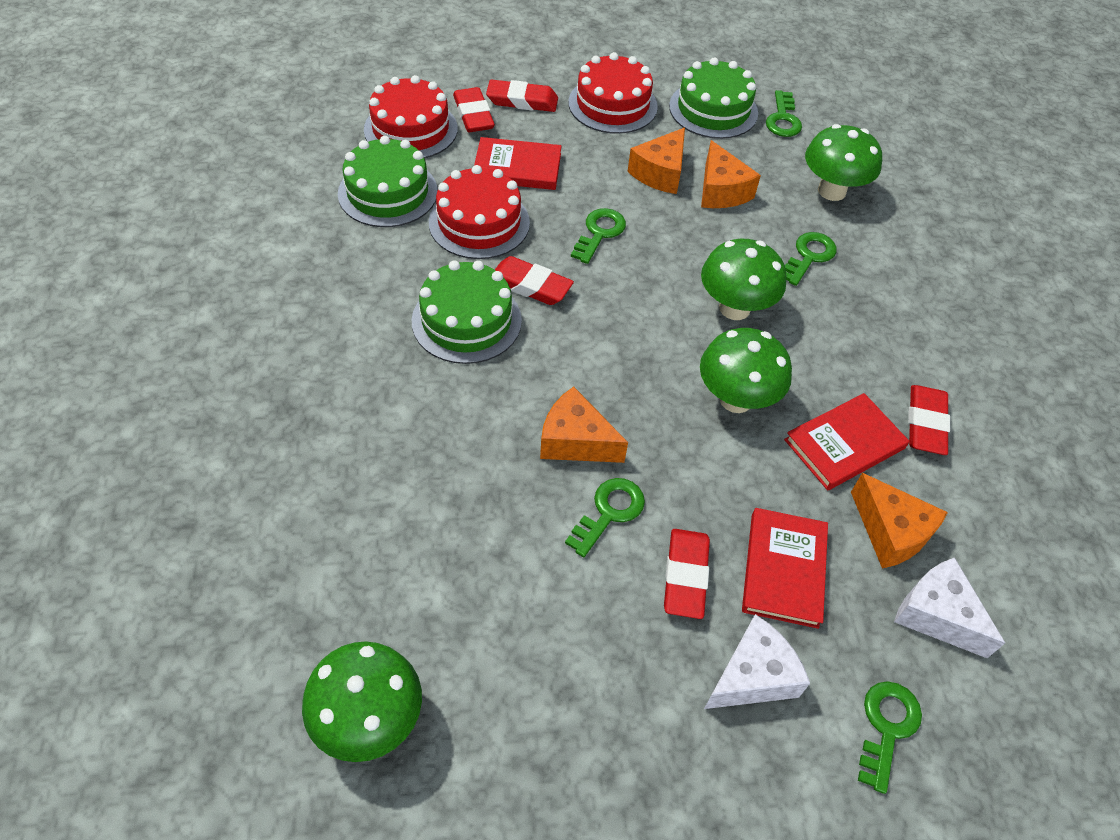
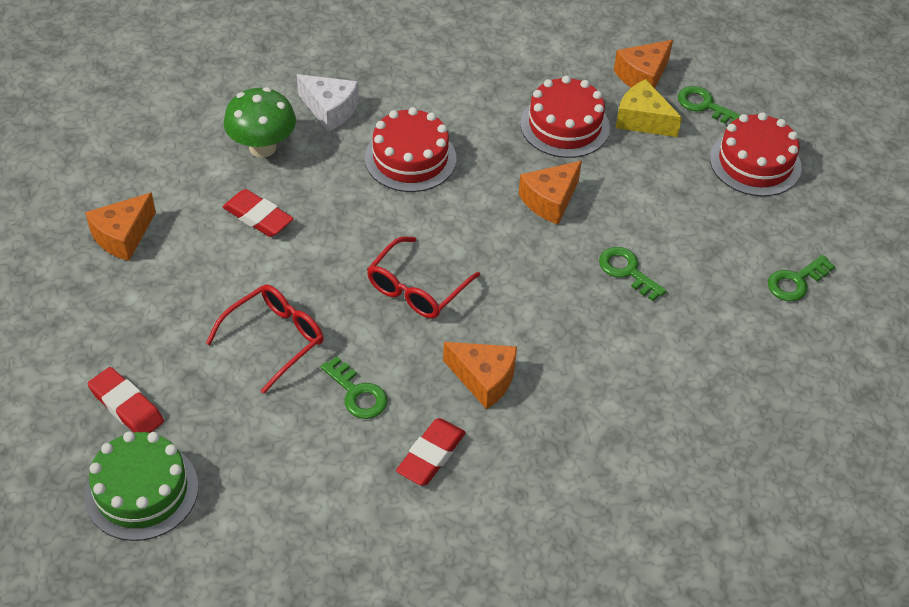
green cake: 3 -> 1
green key: 5 -> 4
green mushroom: 4 -> 1
red book: 3 -> 0
red eraser: 5 -> 3
red glasses: 0 -> 2
white cheese: 2 -> 1
yellow cheese: 0 -> 1

